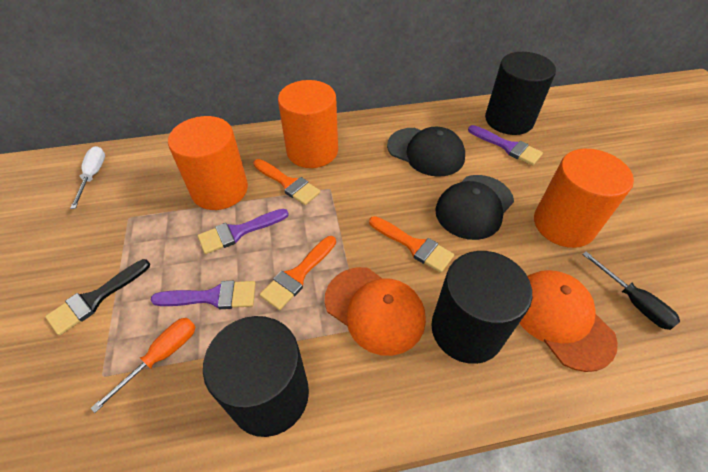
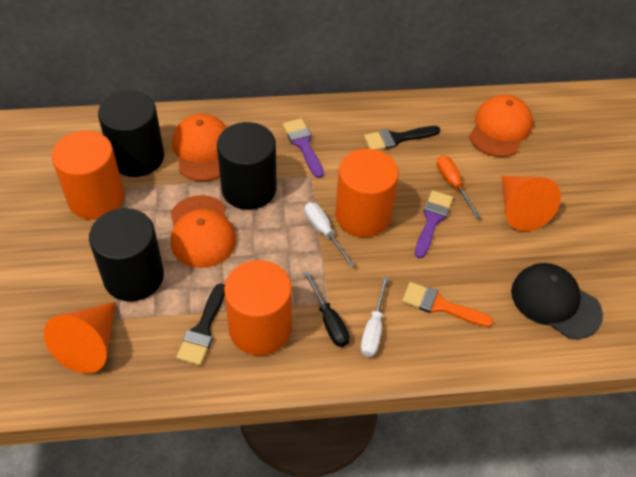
black brush: 1 -> 2
black cap: 2 -> 1
orange brush: 3 -> 1
orange cap: 2 -> 3
orange cone: 0 -> 2
purple brush: 3 -> 2
white screwdriver: 1 -> 2

